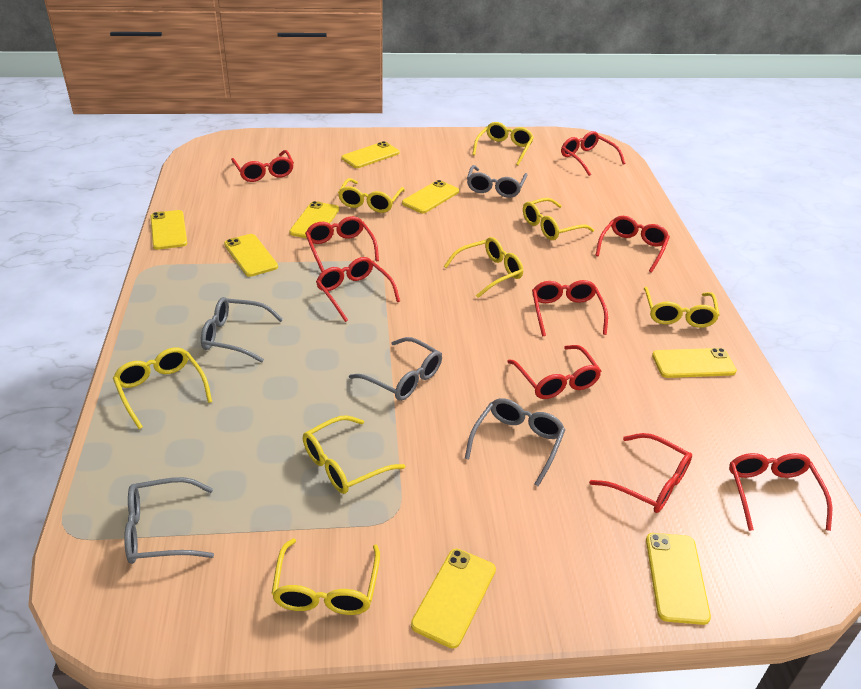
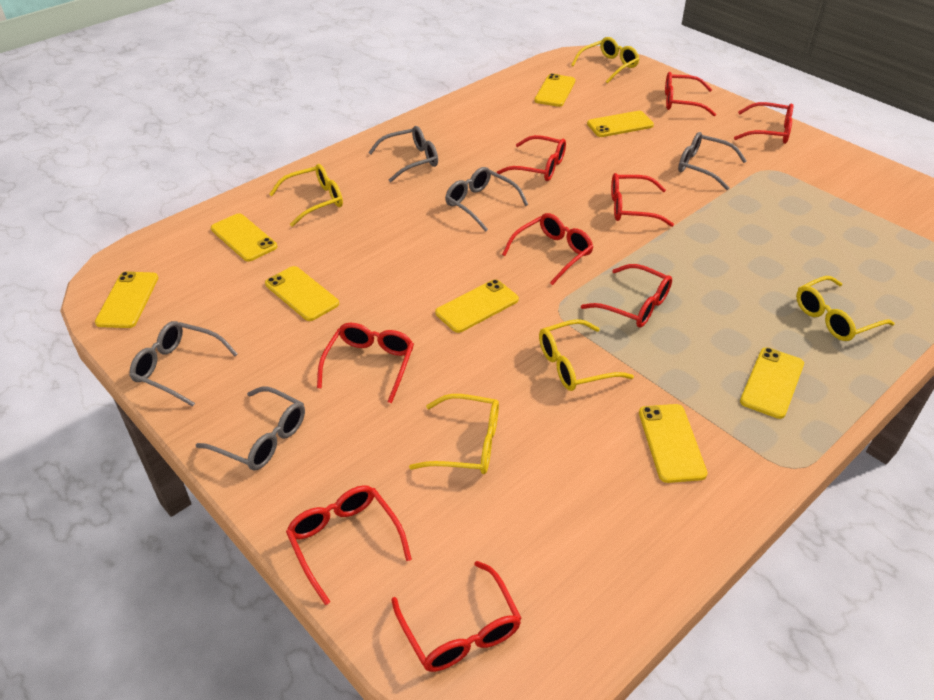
yellow glasses: 8 -> 5

